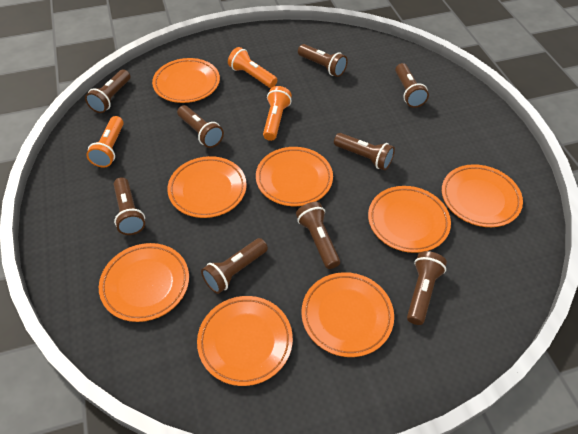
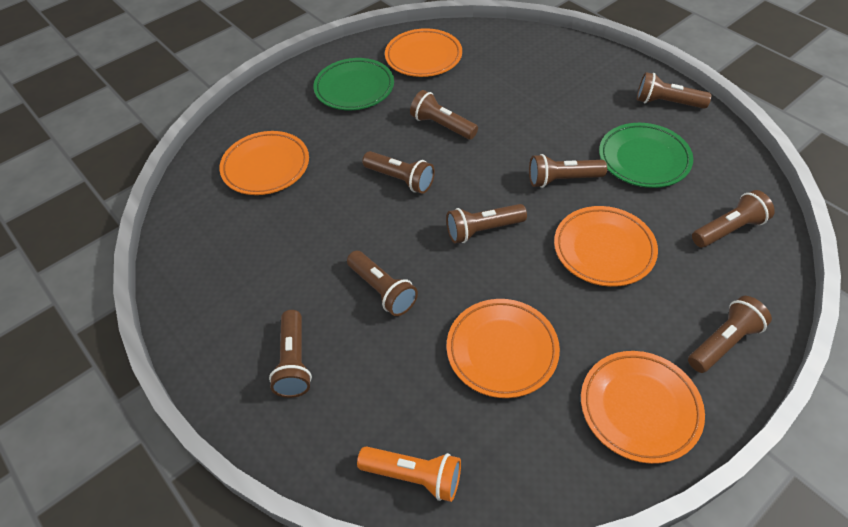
green plate: 0 -> 2
orange flashlight: 3 -> 1
orange plate: 8 -> 5

